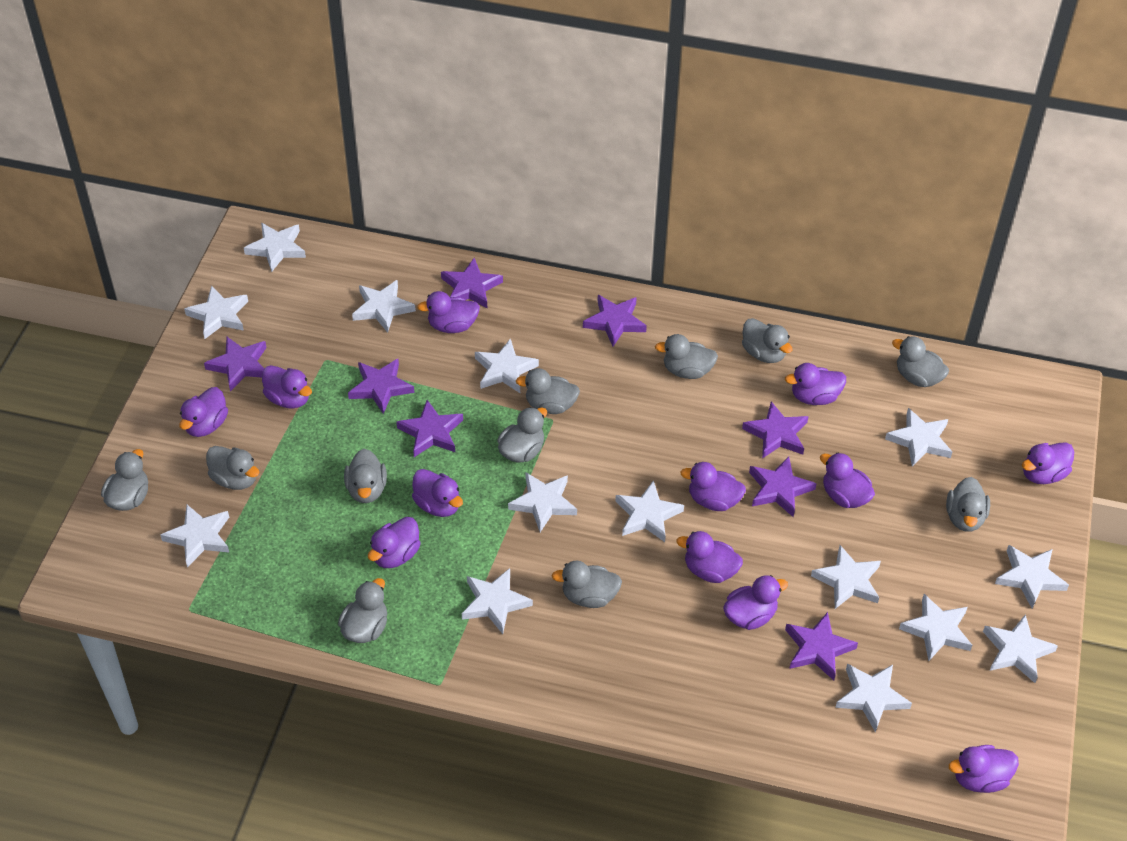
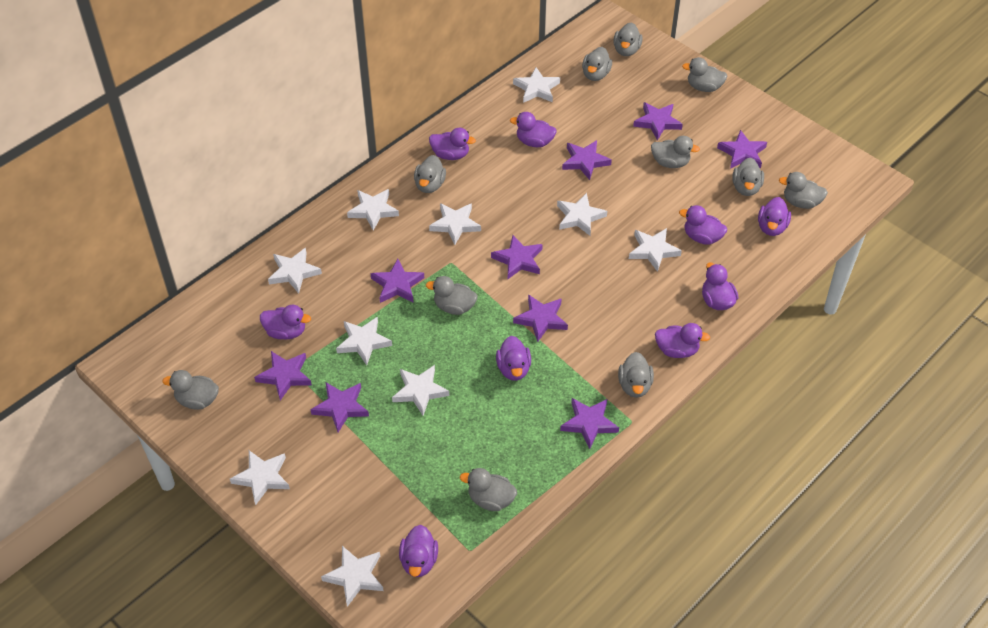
purple duck: 12 -> 9
purple star: 8 -> 9
white star: 14 -> 10

